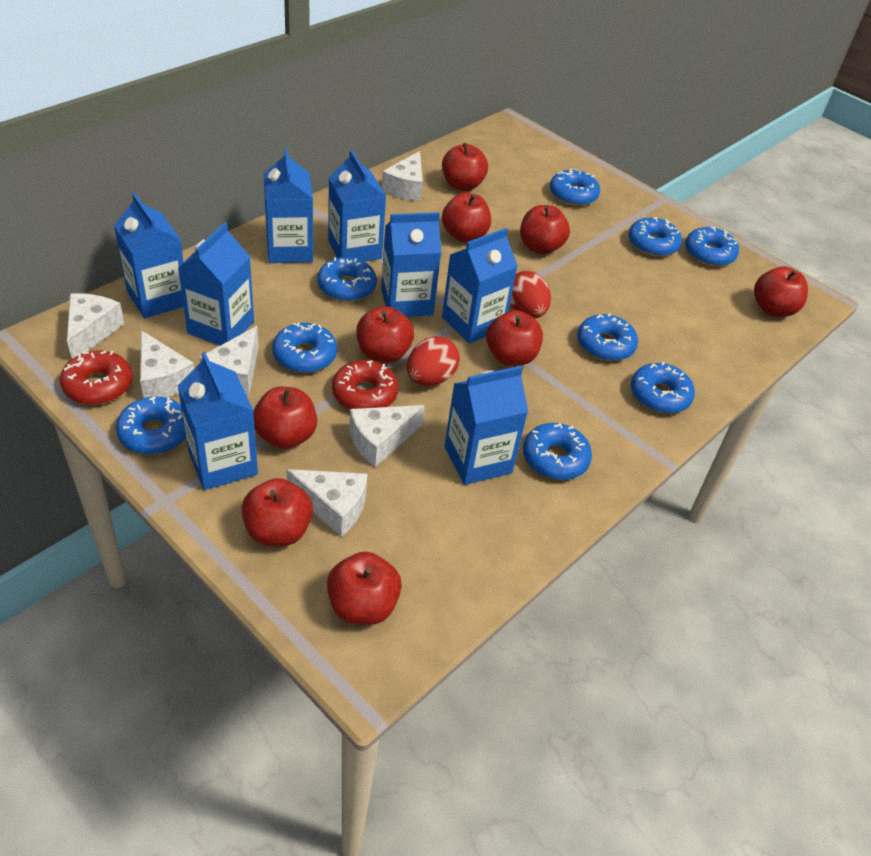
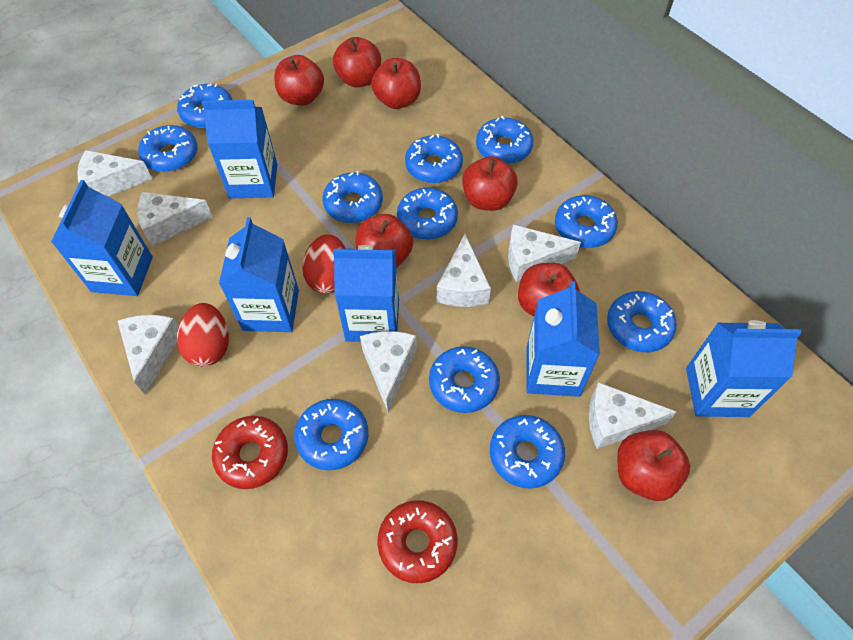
blue carton: 8 -> 6
blue donut: 9 -> 11
red apple: 9 -> 7
white cheese: 6 -> 7

